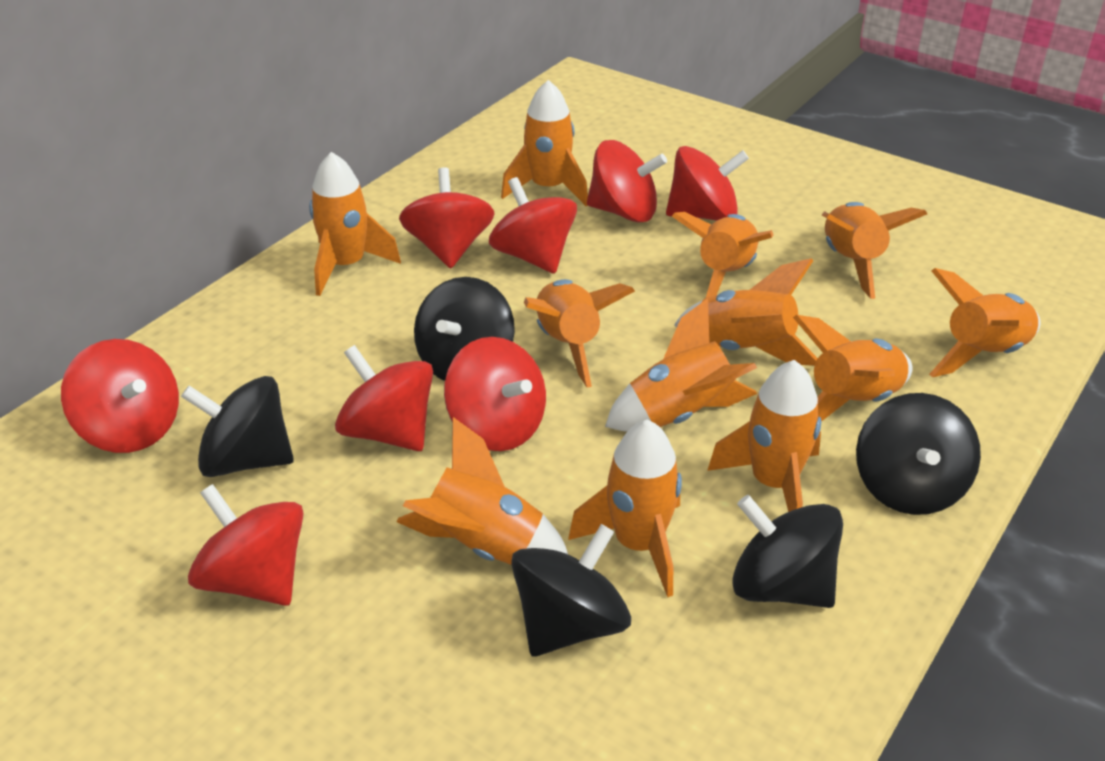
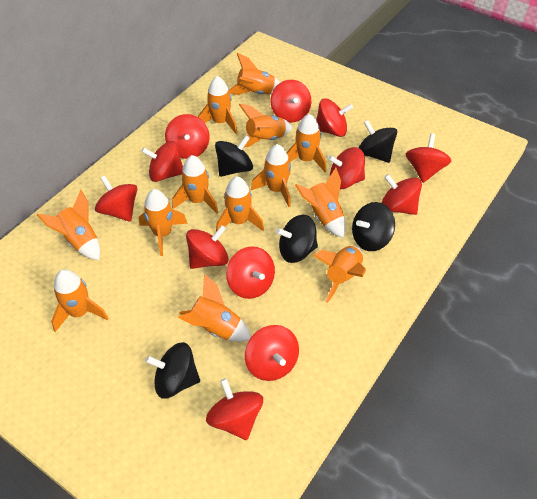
orange rocket: 12 -> 13
red spinning top: 8 -> 12

